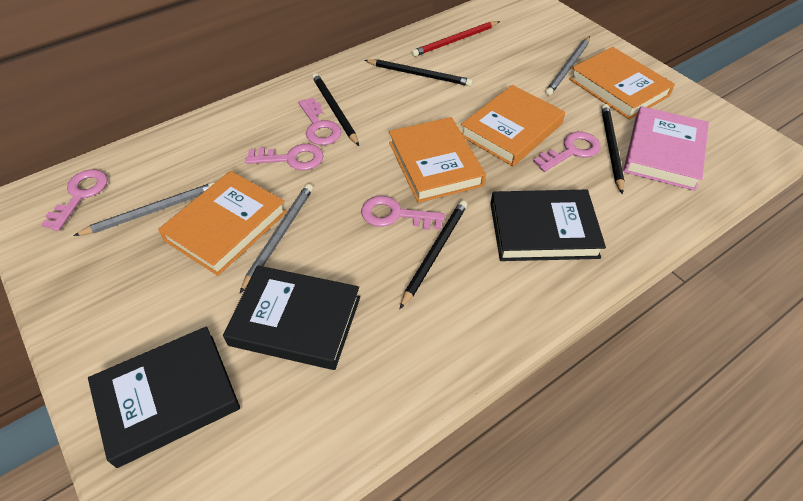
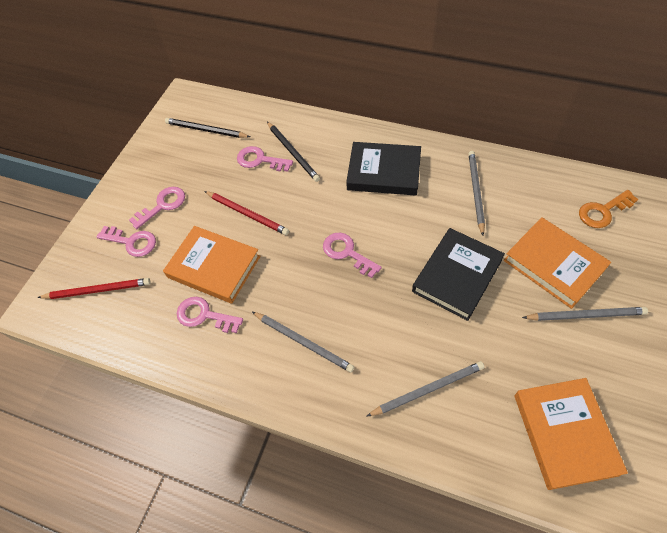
black book: 3 -> 2
black pencil: 4 -> 2
grey pencil: 3 -> 4
orange book: 4 -> 3
orange key: 0 -> 1
pink book: 1 -> 0
red pencil: 1 -> 2

